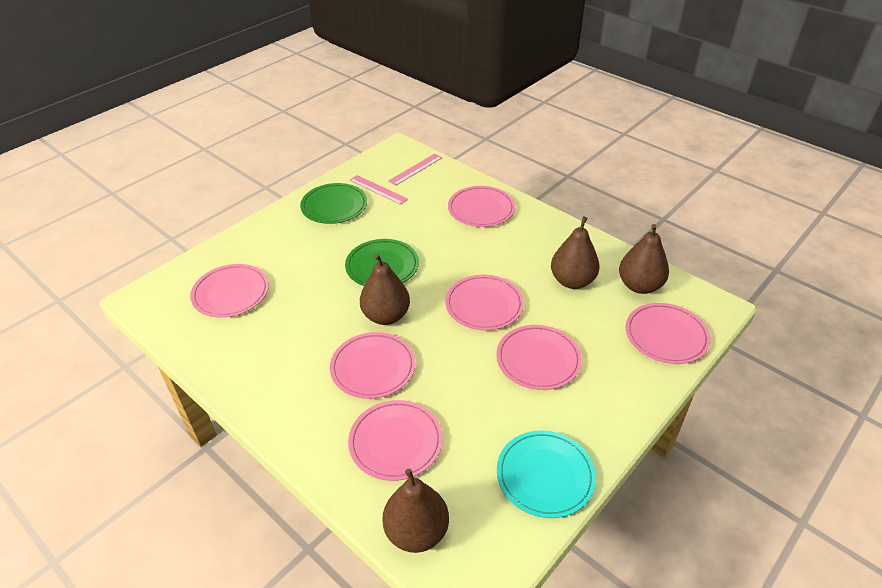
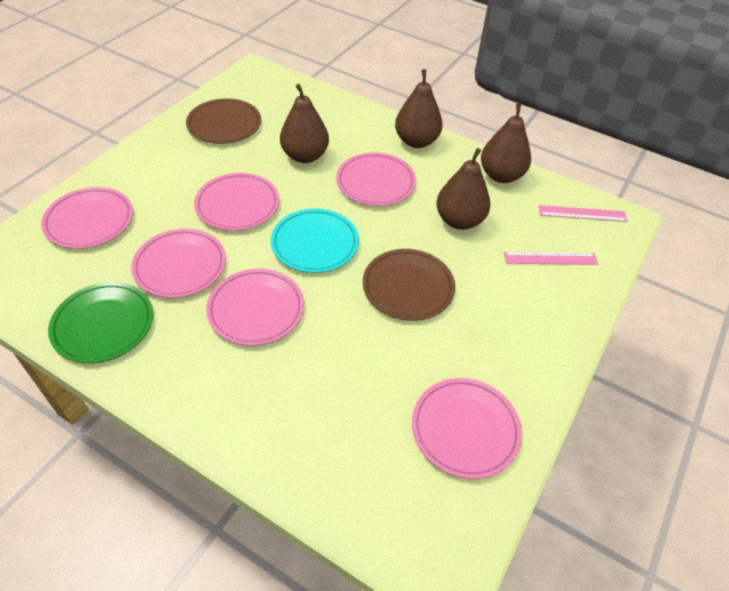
brown plate: 0 -> 2
green plate: 2 -> 1
pink plate: 7 -> 6

